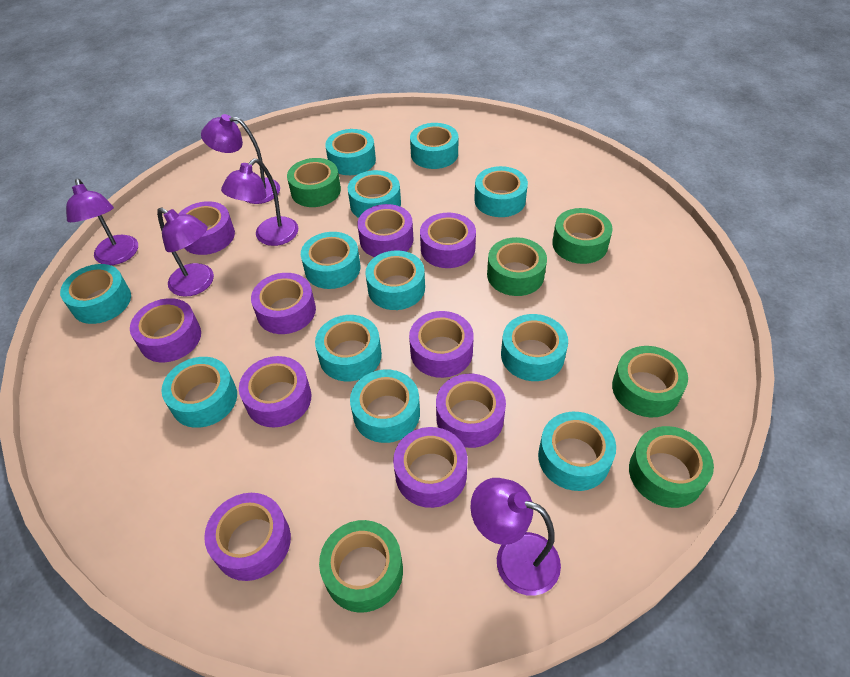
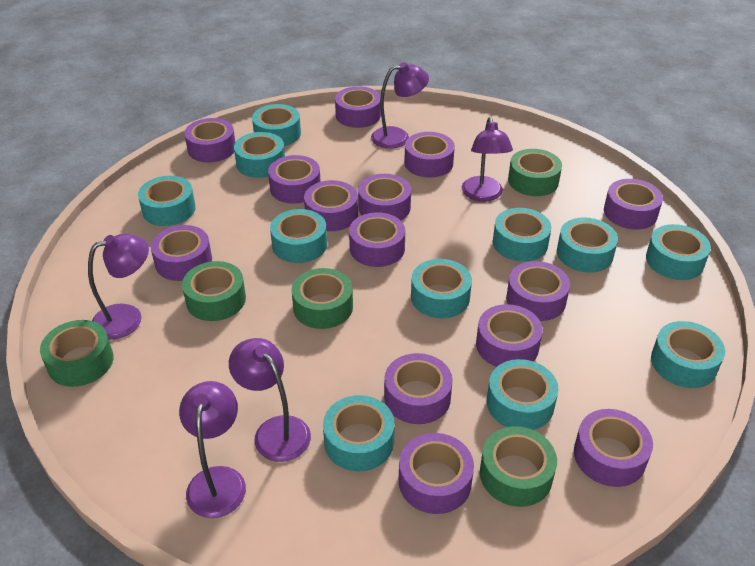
green tape: 6 -> 5
purple tape: 10 -> 14
turquoise tape: 12 -> 11

